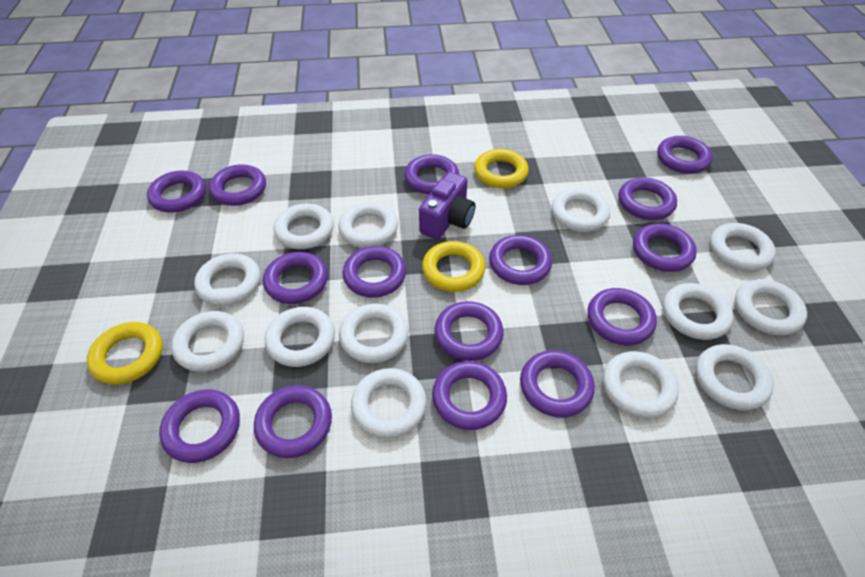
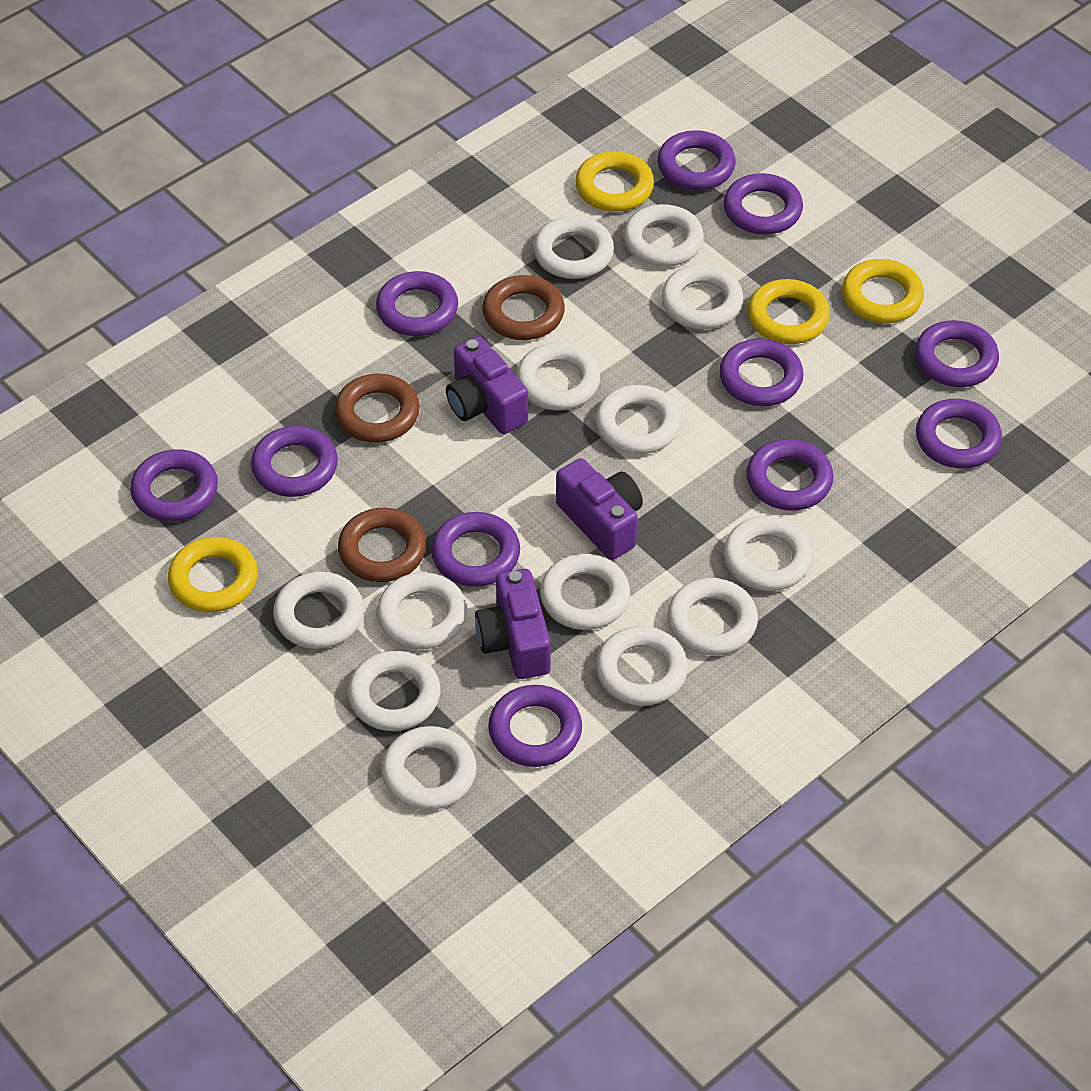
brown ring: 0 -> 3
purple camera: 1 -> 3
purple ring: 15 -> 11
yellow ring: 3 -> 4

